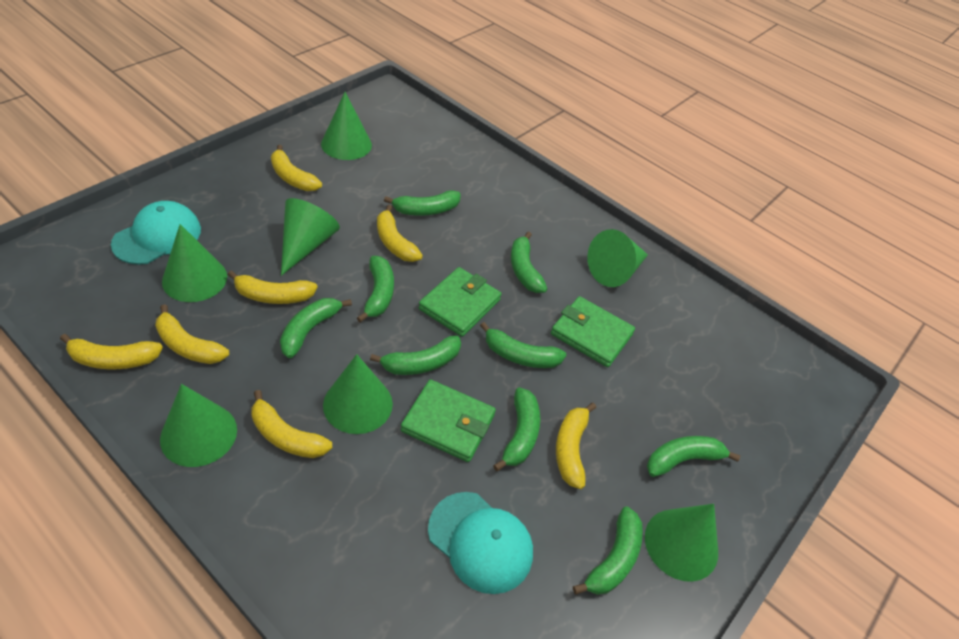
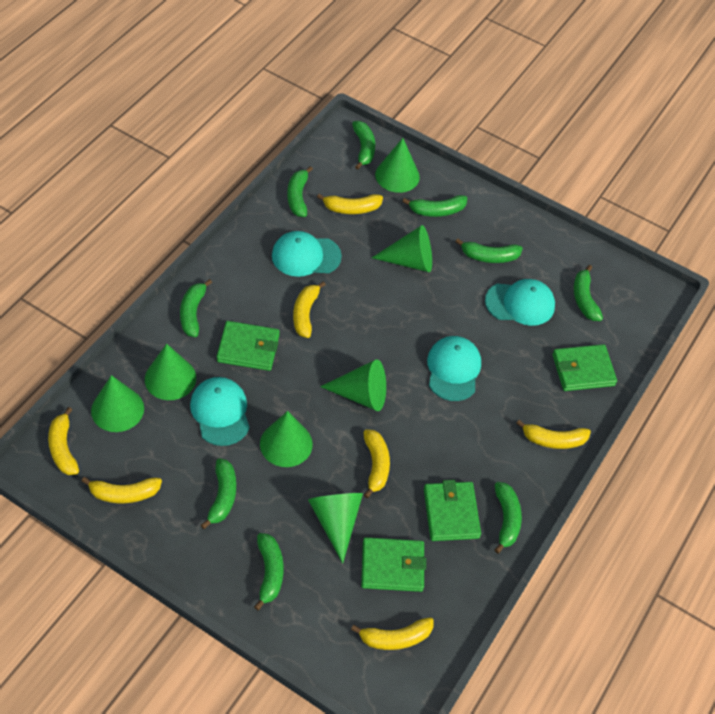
green wallet: 3 -> 4
turquoise cap: 2 -> 4

